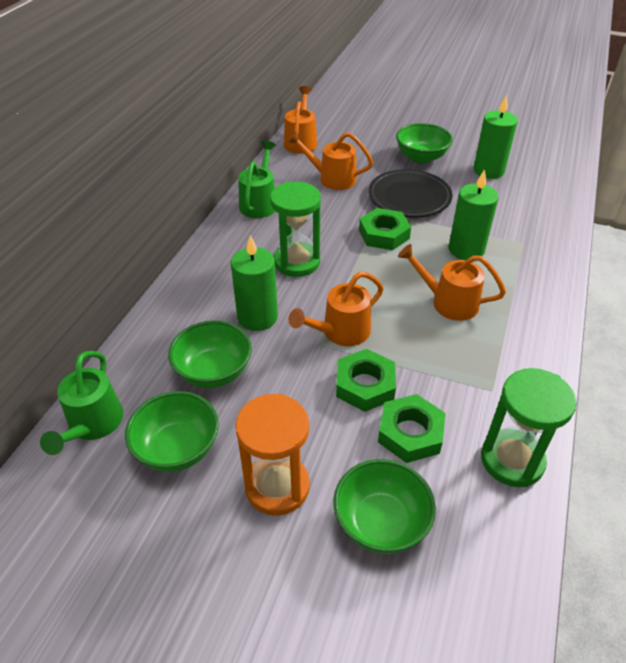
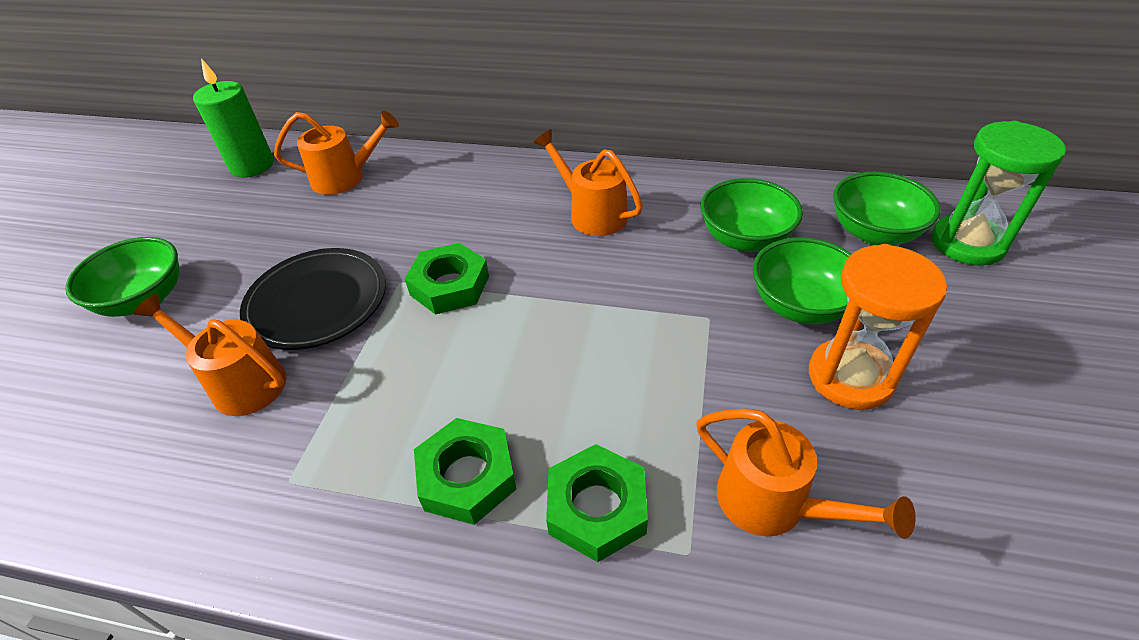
green candle: 3 -> 1
green hourglass: 2 -> 1
green watering can: 2 -> 0

